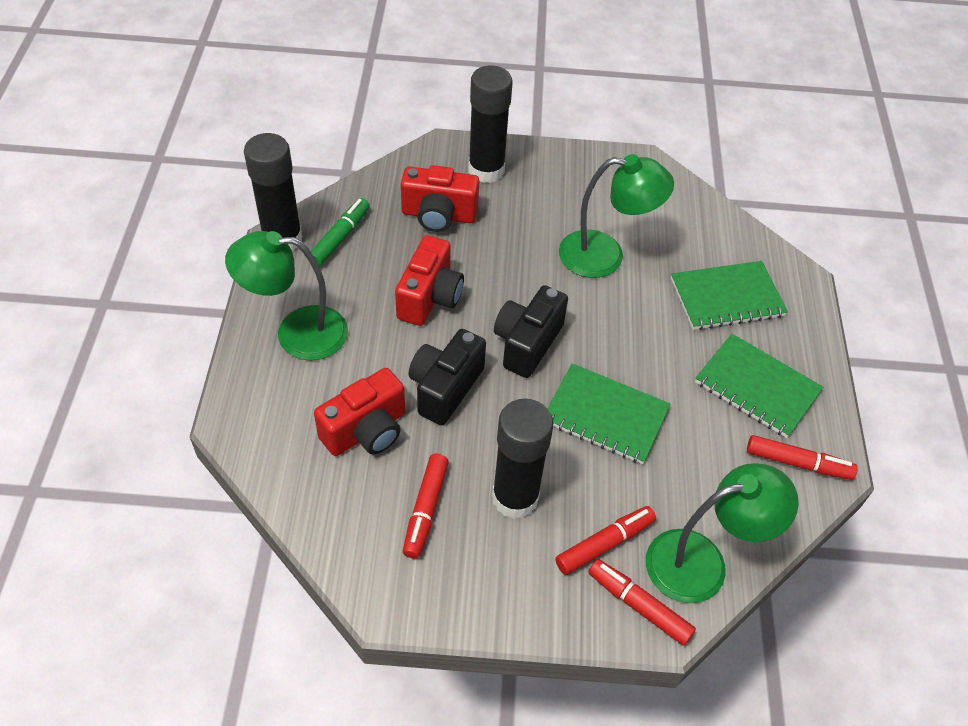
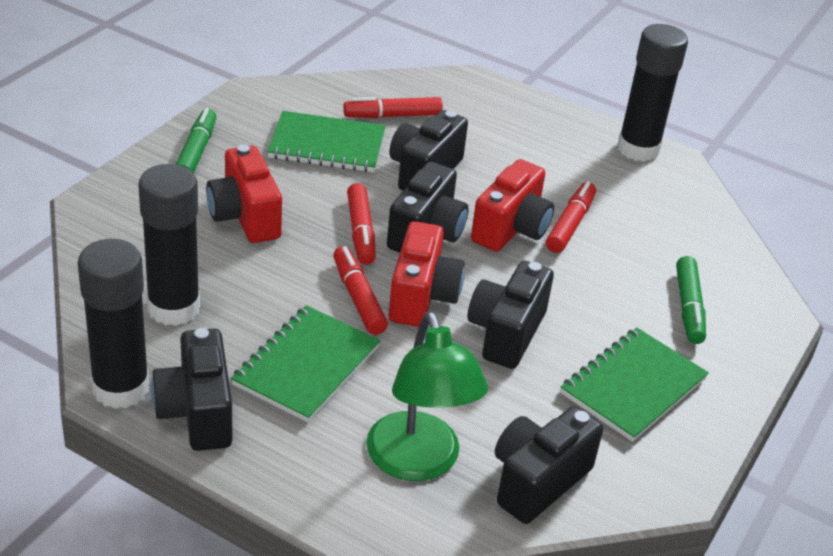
black camera: 2 -> 5
green lamp: 3 -> 1
green marker: 1 -> 2

